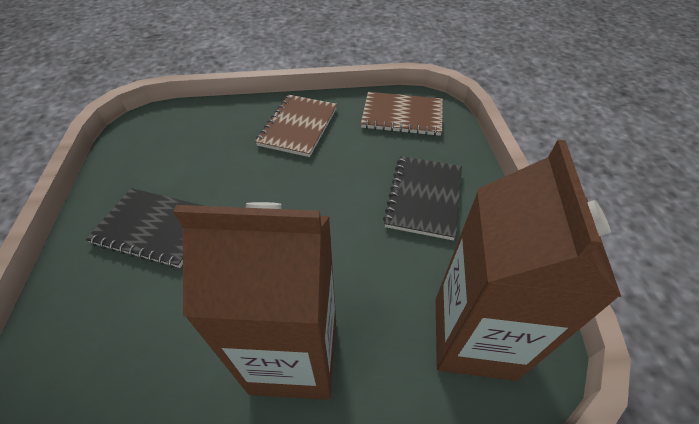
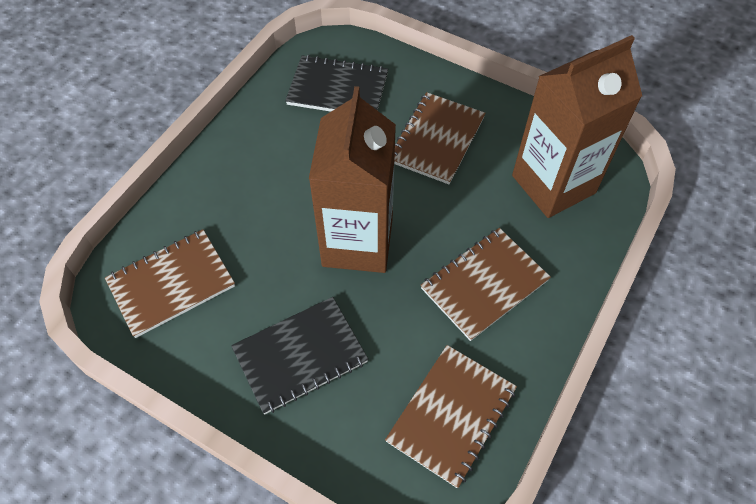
brown notebook: 2 -> 4

